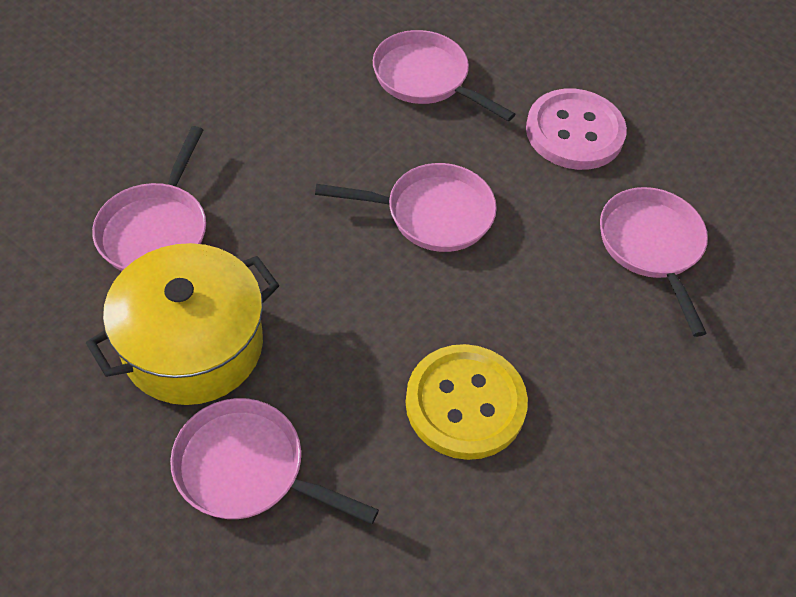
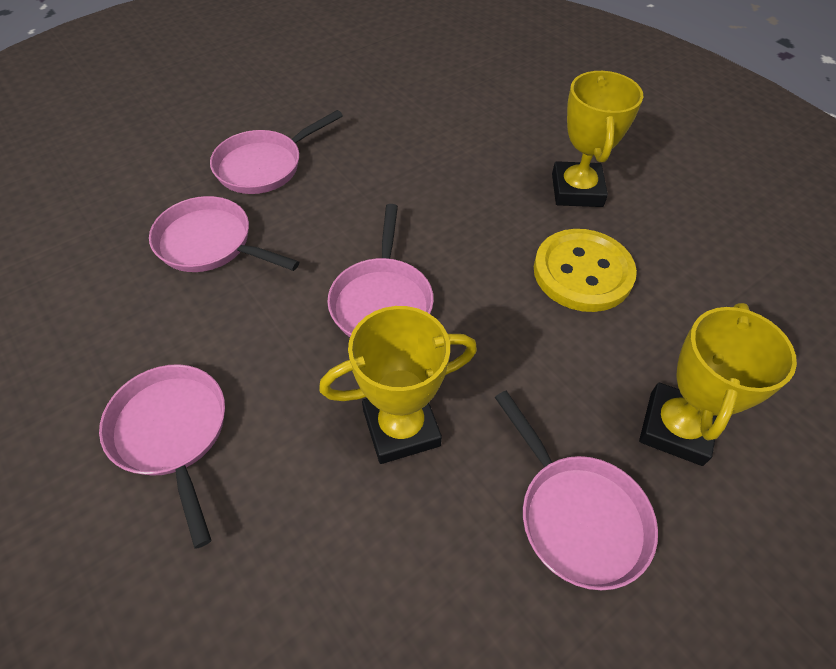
pink button: 1 -> 0
yellow pot: 1 -> 0
yellow trophy: 0 -> 3

